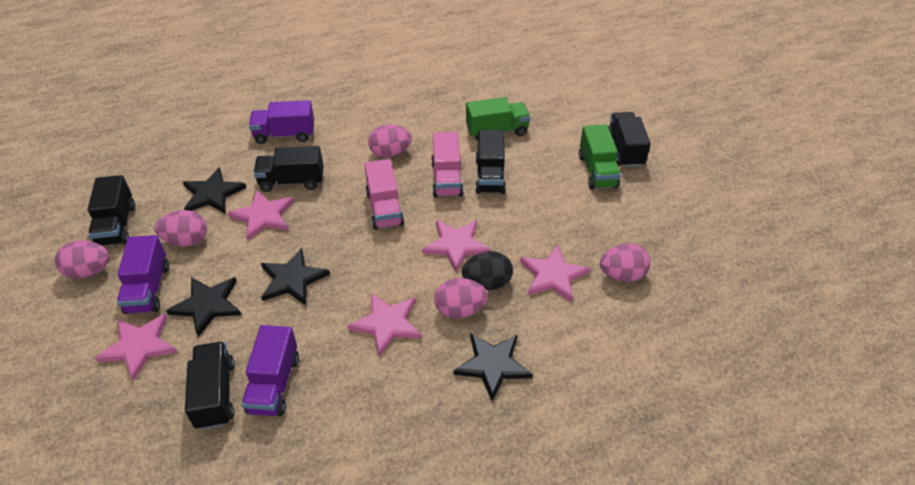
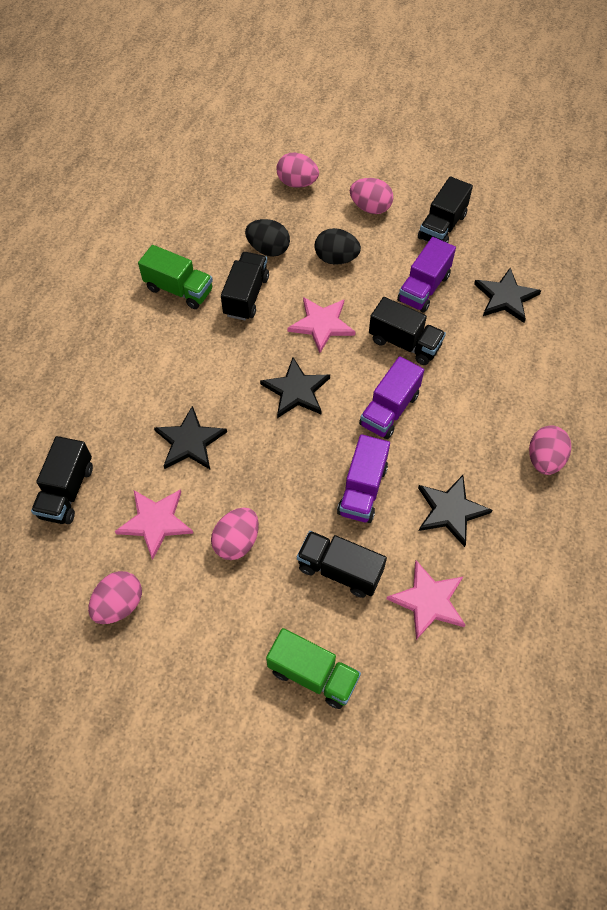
black egg: 1 -> 2
pink star: 5 -> 3
pink truck: 2 -> 0

